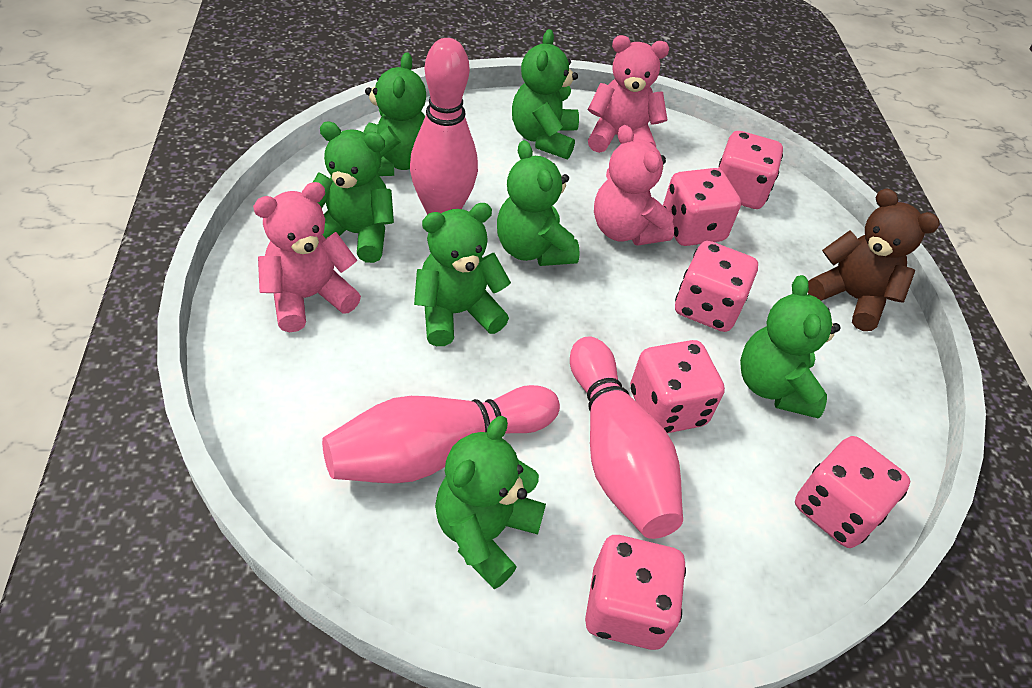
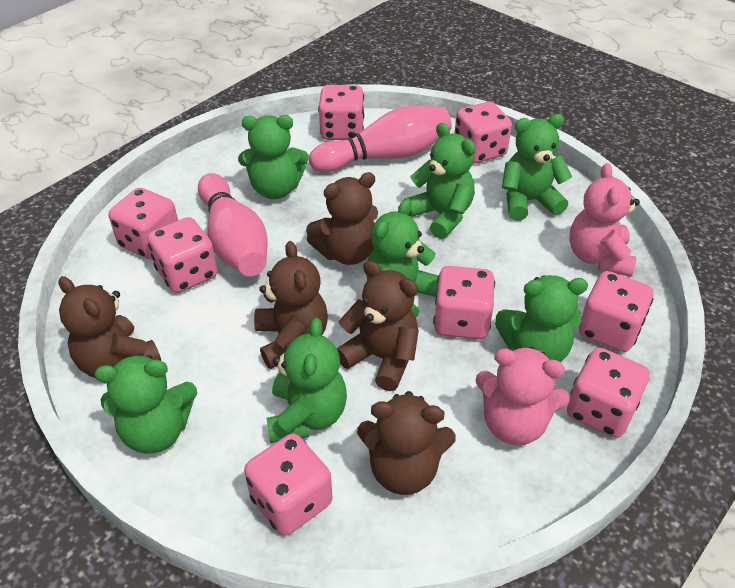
brown teddy bear: 1 -> 5
pink bowling pin: 3 -> 2
pink dice: 6 -> 8
pink teddy bear: 3 -> 2

